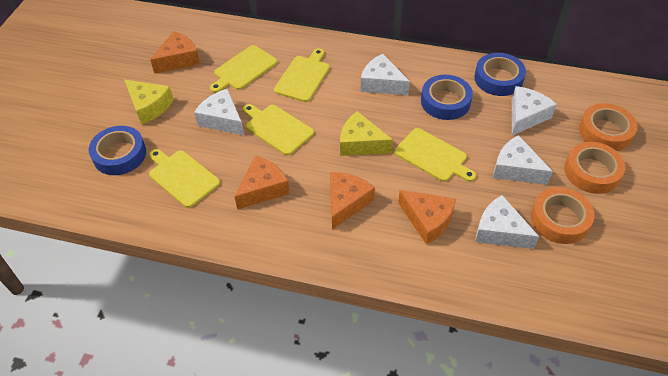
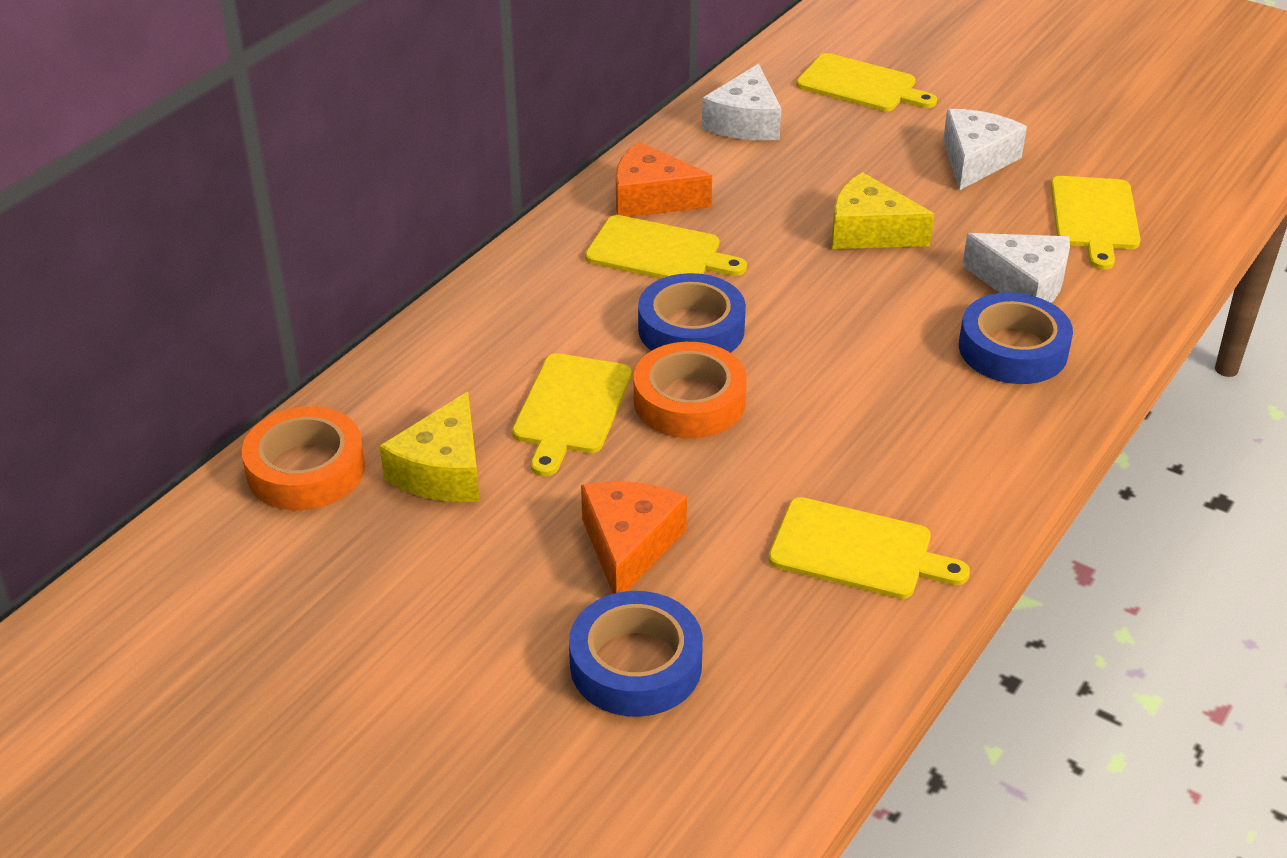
orange cheese: 4 -> 2
orange tape: 3 -> 2
white cheese: 5 -> 3

